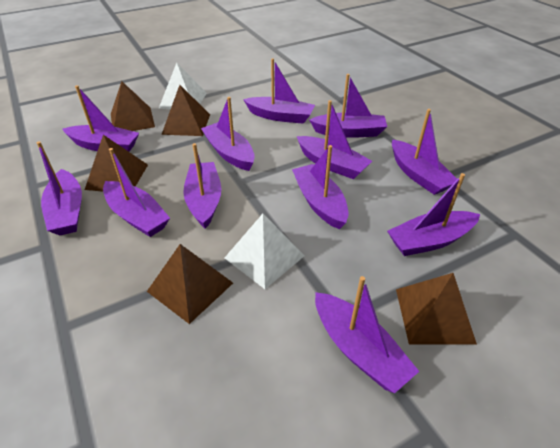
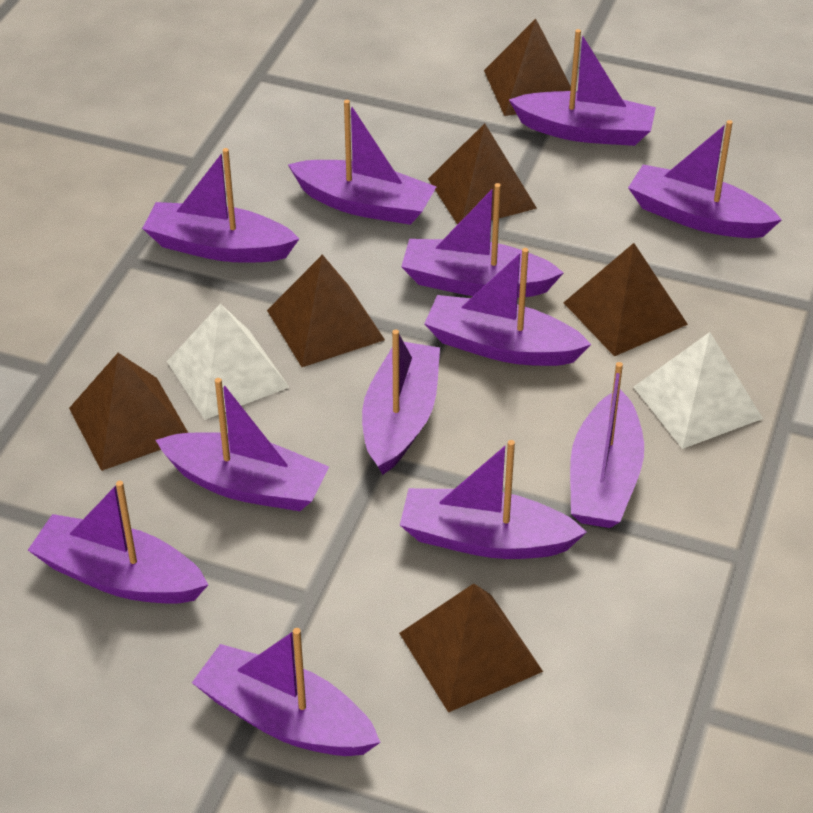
brown pyramid: 5 -> 6

